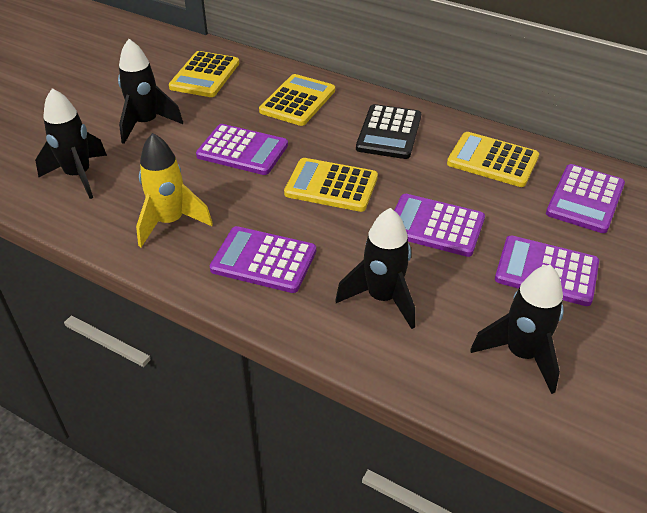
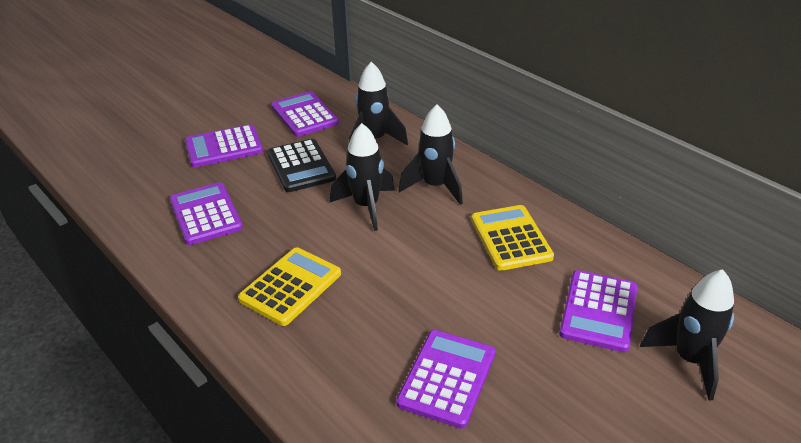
yellow calculator: 4 -> 2
yellow rocket: 1 -> 0

